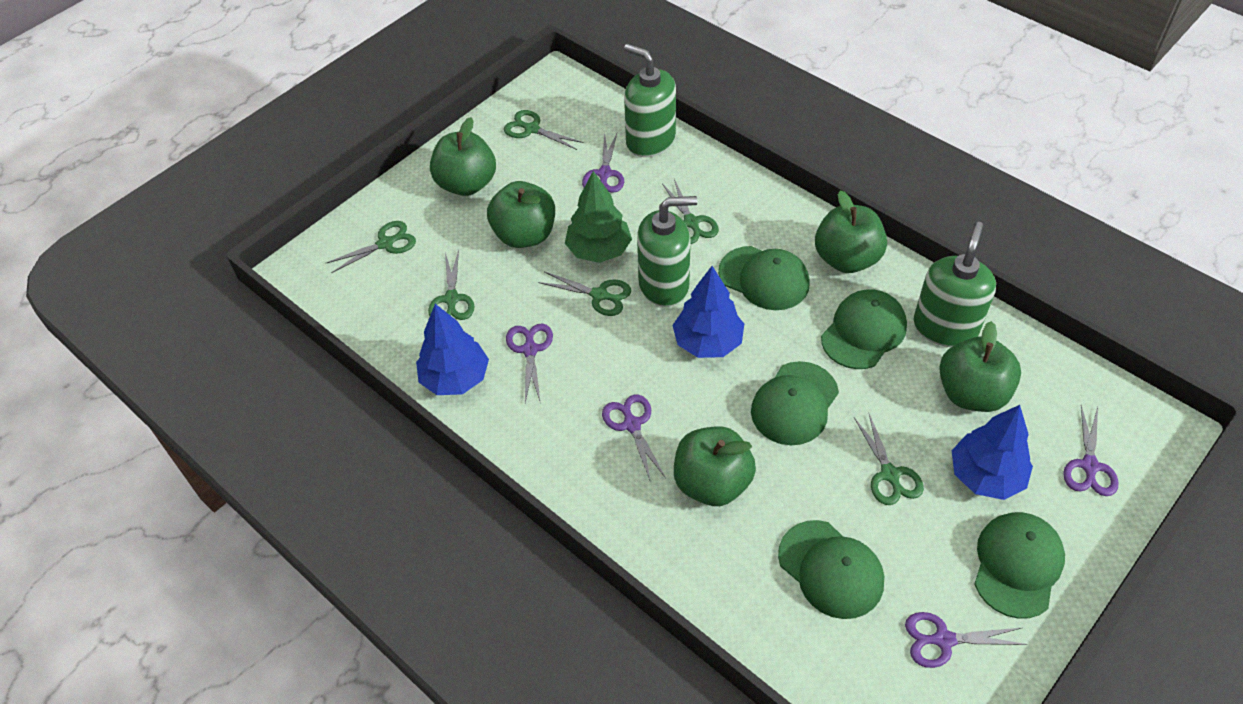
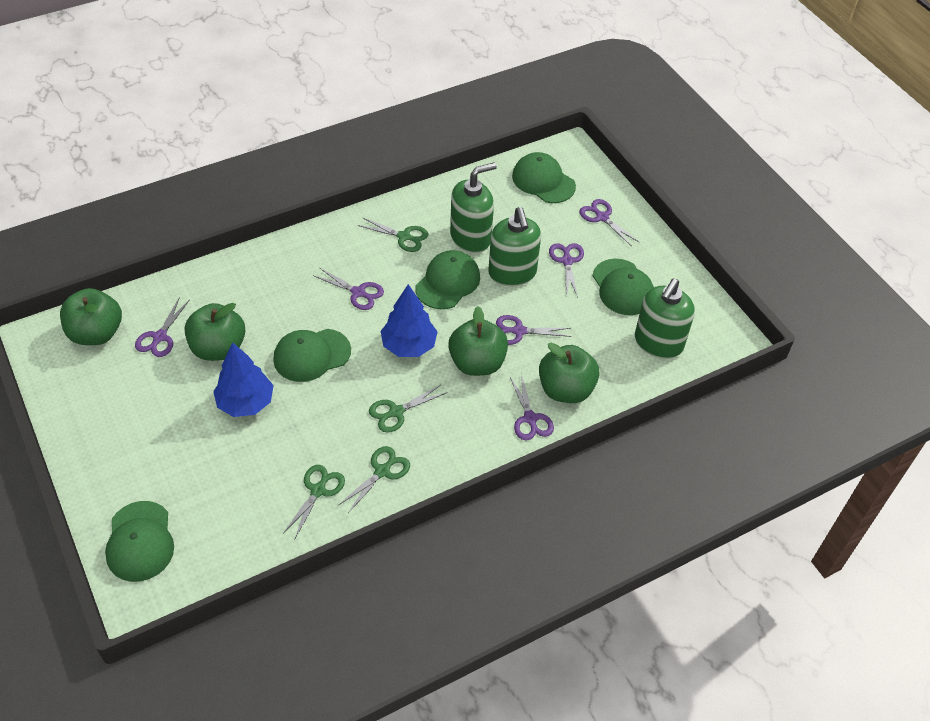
blue tree: 3 -> 2
green apple: 5 -> 4
green scissors: 6 -> 4
green tree: 1 -> 0
purple scissors: 5 -> 6

